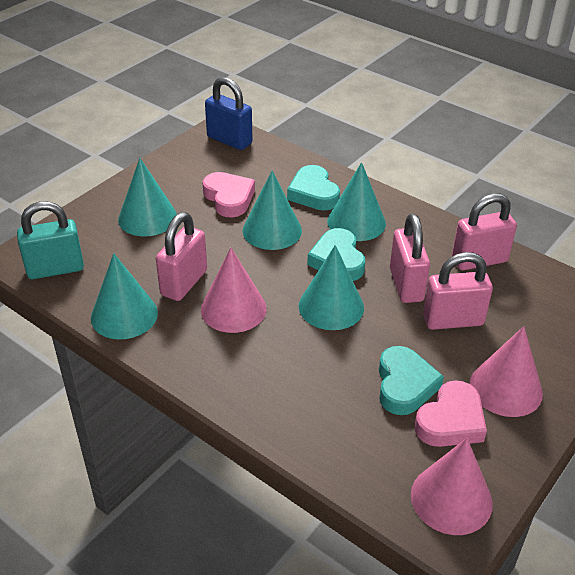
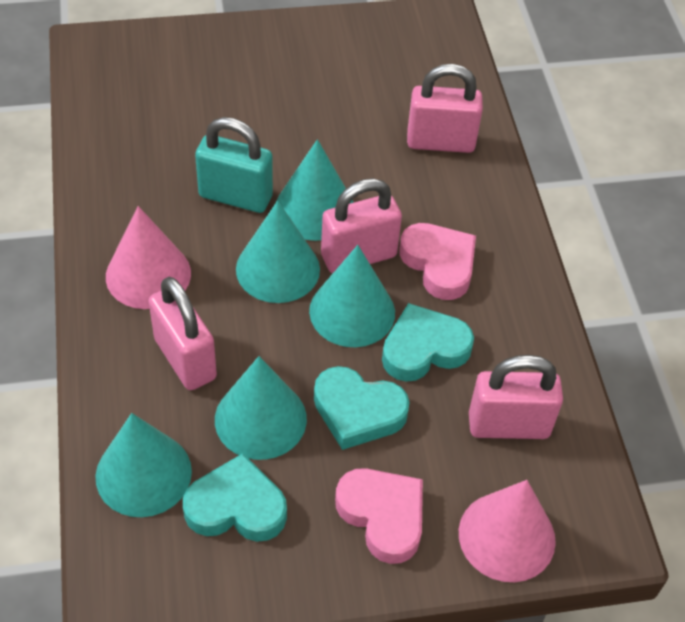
blue padlock: 1 -> 0
pink cone: 3 -> 2

